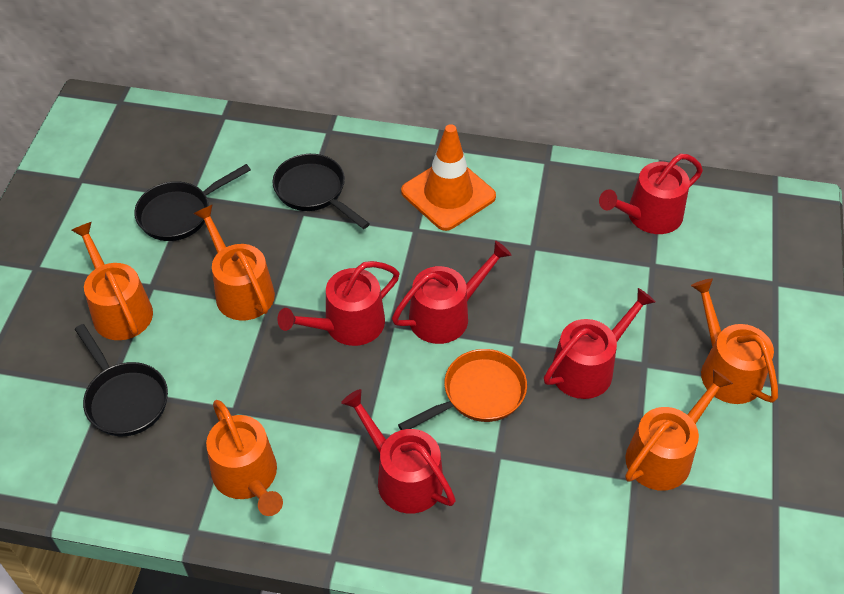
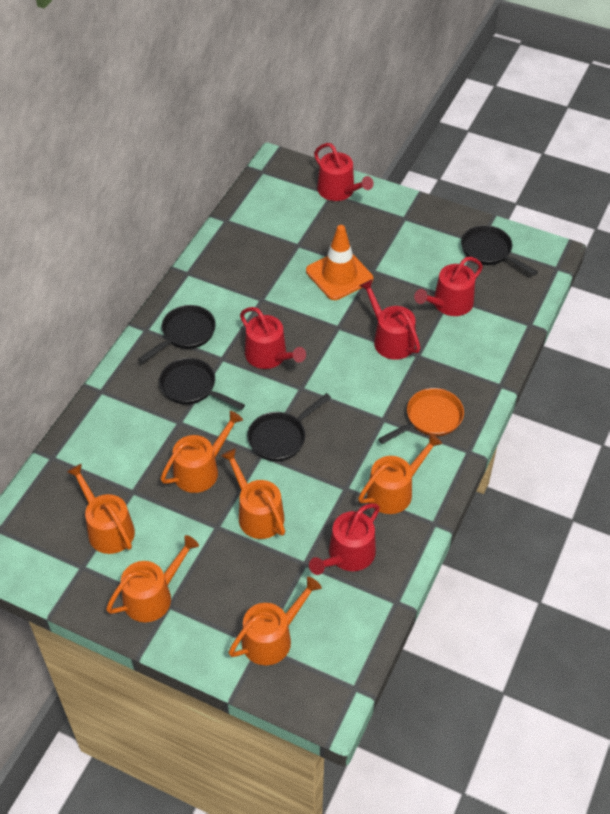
black pan: 3 -> 4
orange watering can: 5 -> 6

